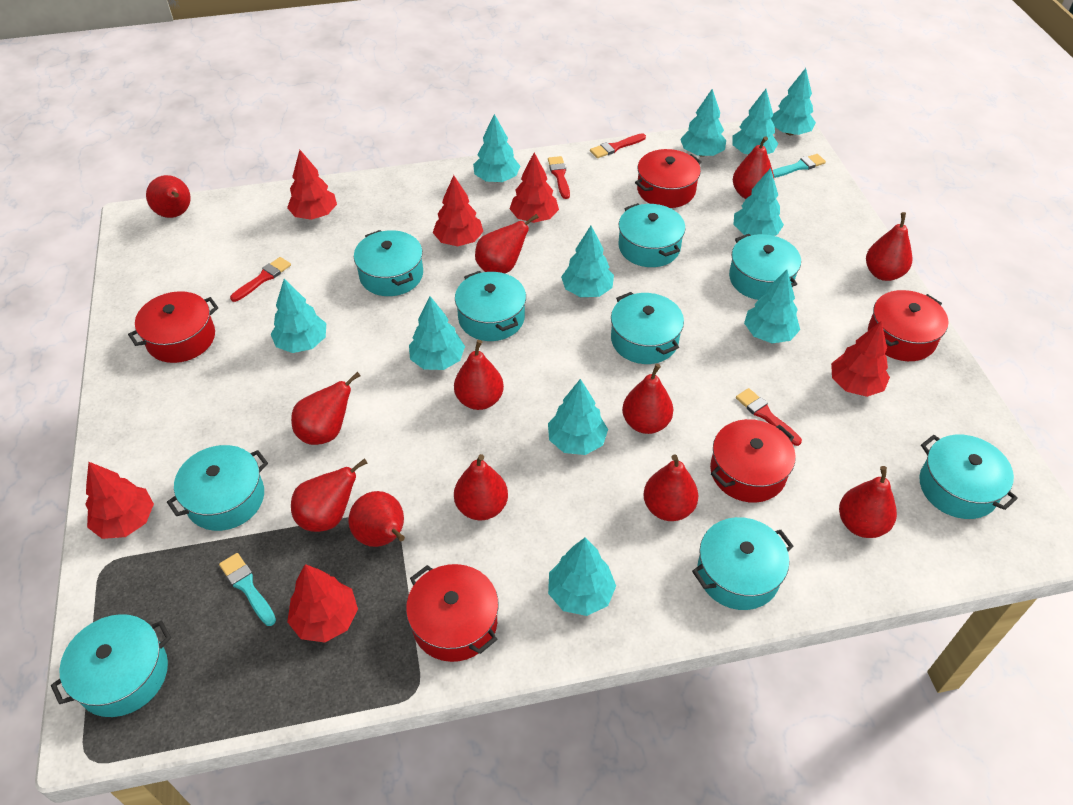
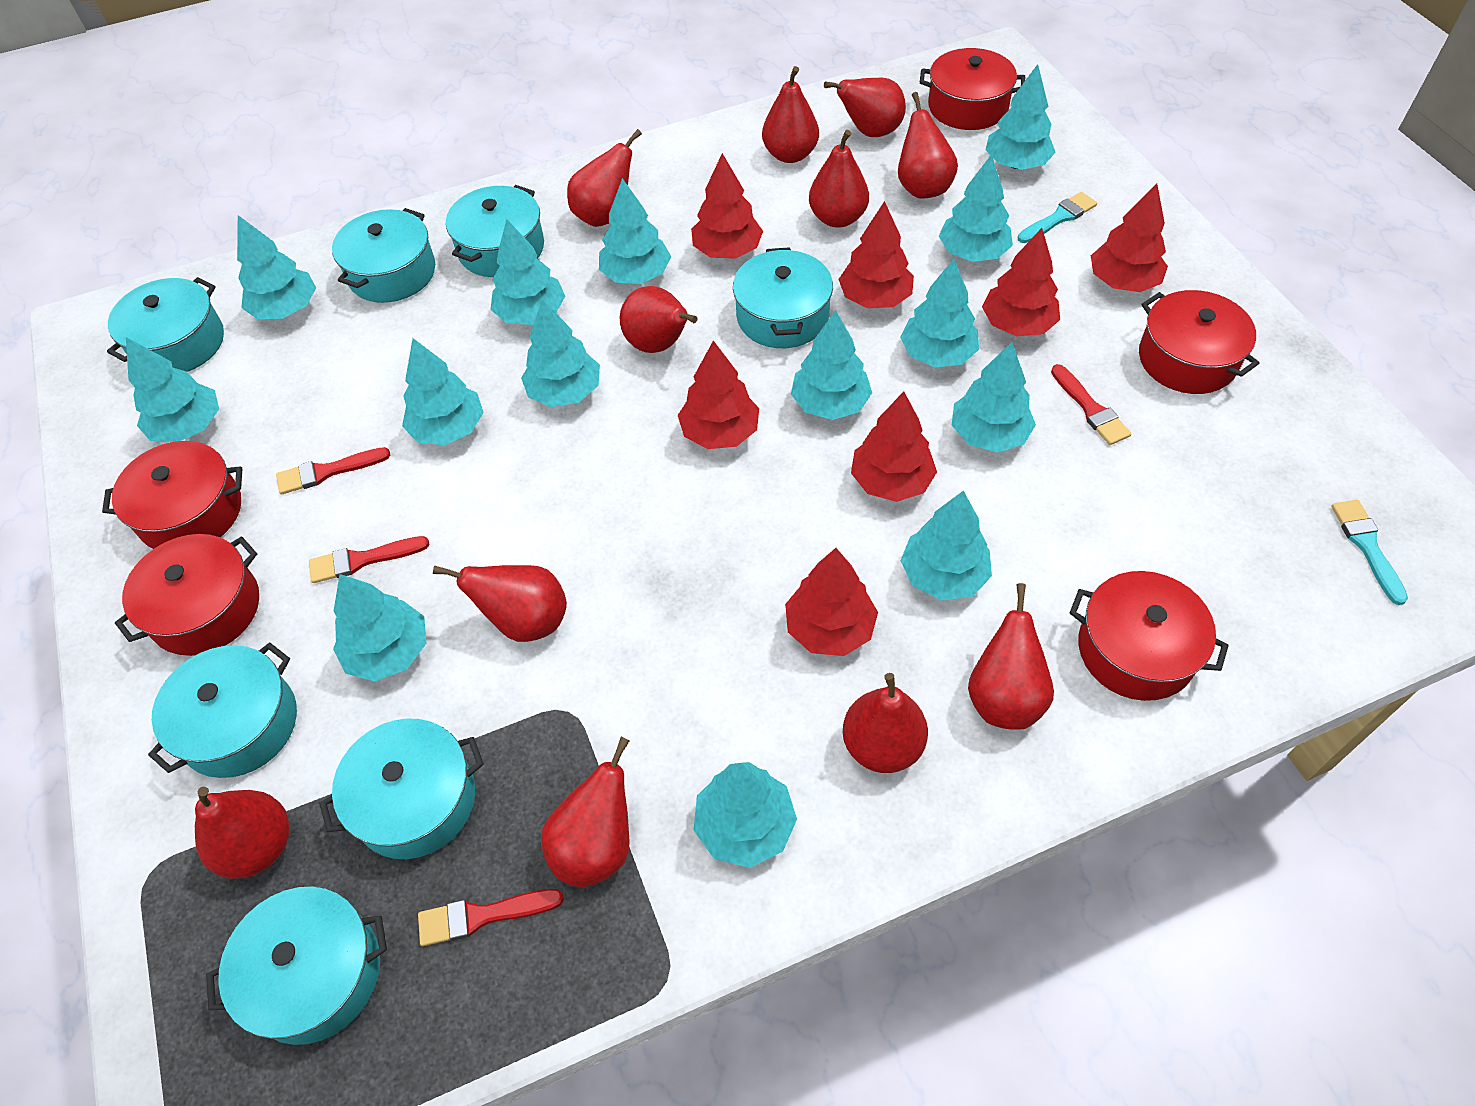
red pear: 12 -> 11
red tree: 6 -> 7
turquoise pot: 9 -> 7
turquoise tree: 11 -> 14

